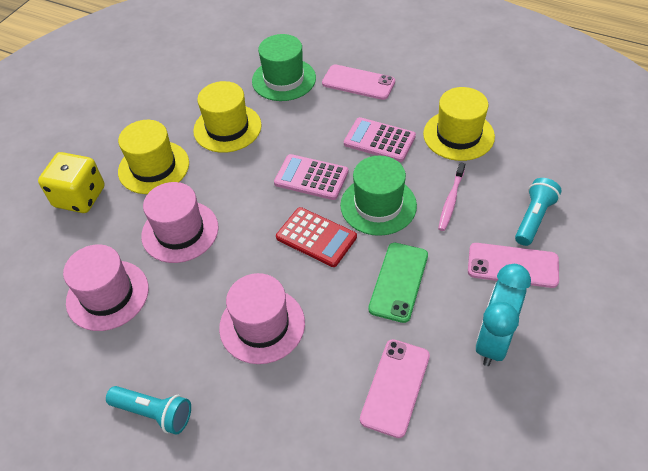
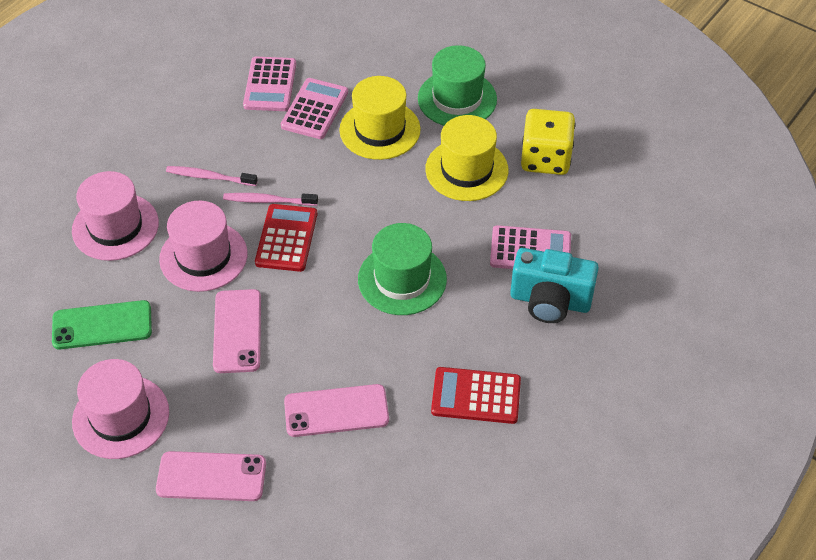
pink calculator: 2 -> 3
pink toothbrush: 1 -> 2
red calculator: 1 -> 2
turquoise camera: 0 -> 1
turquoise clock: 1 -> 0
turquoise flashlight: 2 -> 0
yellow hat: 3 -> 2

